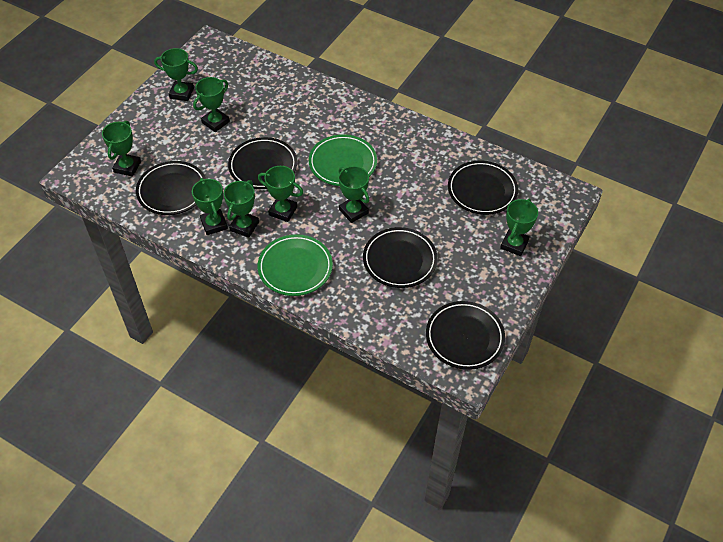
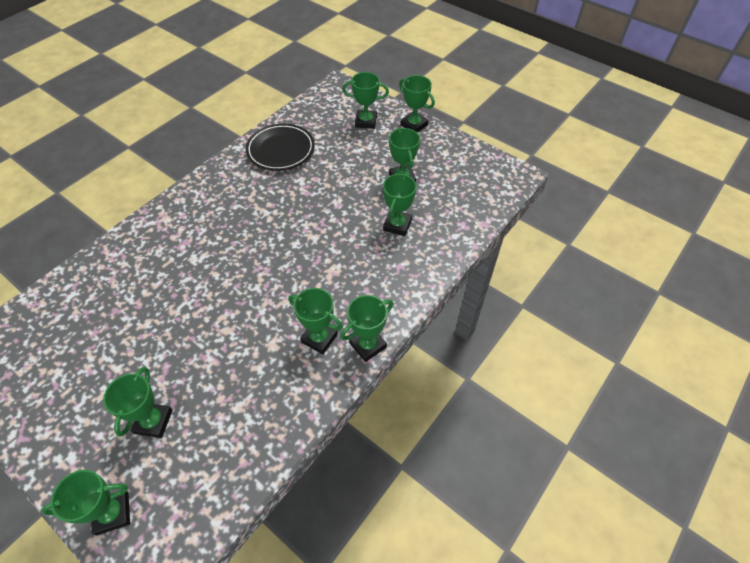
black plate: 5 -> 1
green plate: 2 -> 0

